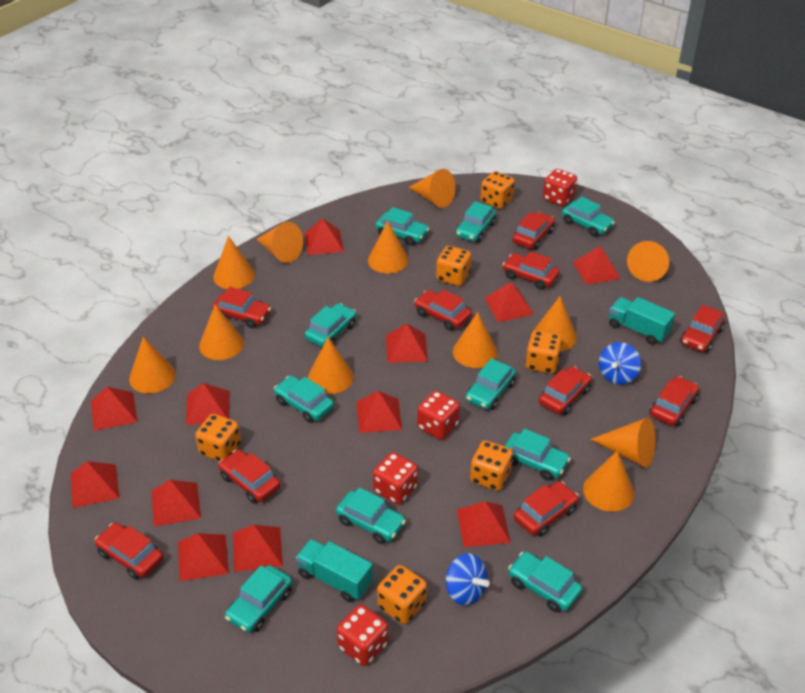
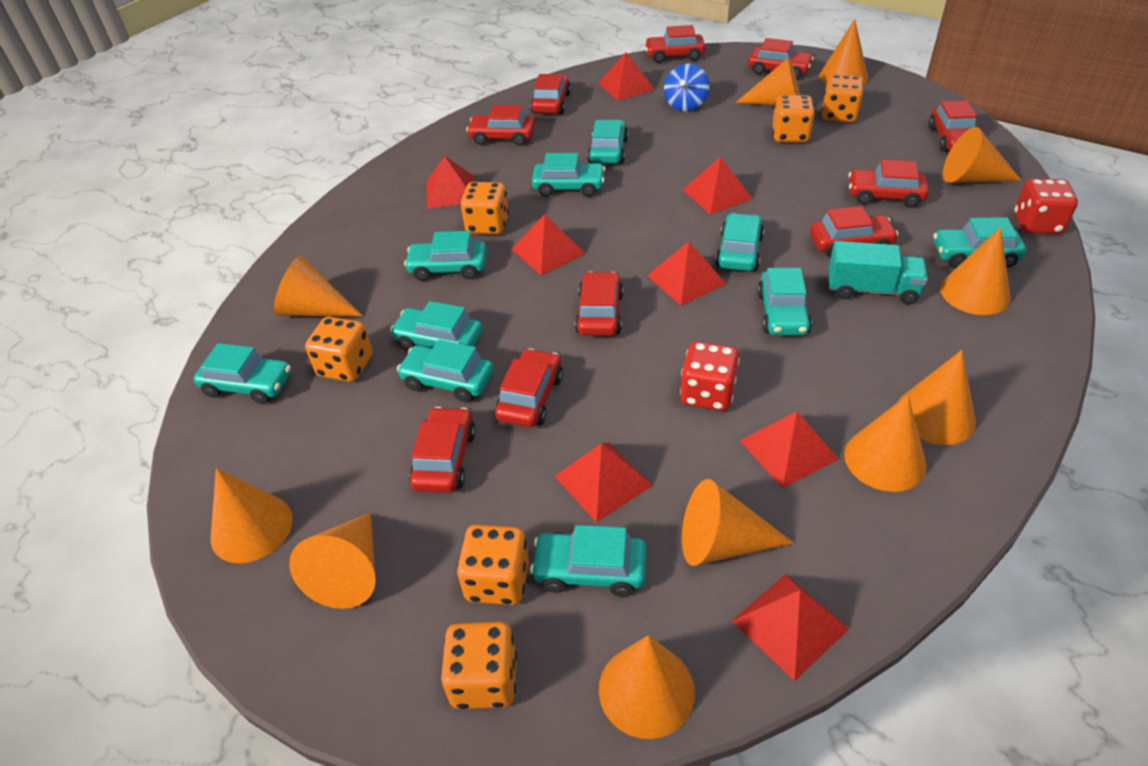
blue spinning top: 2 -> 1
orange cone: 12 -> 11
red dice: 4 -> 2
red pyramid: 12 -> 8
turquoise truck: 2 -> 1

